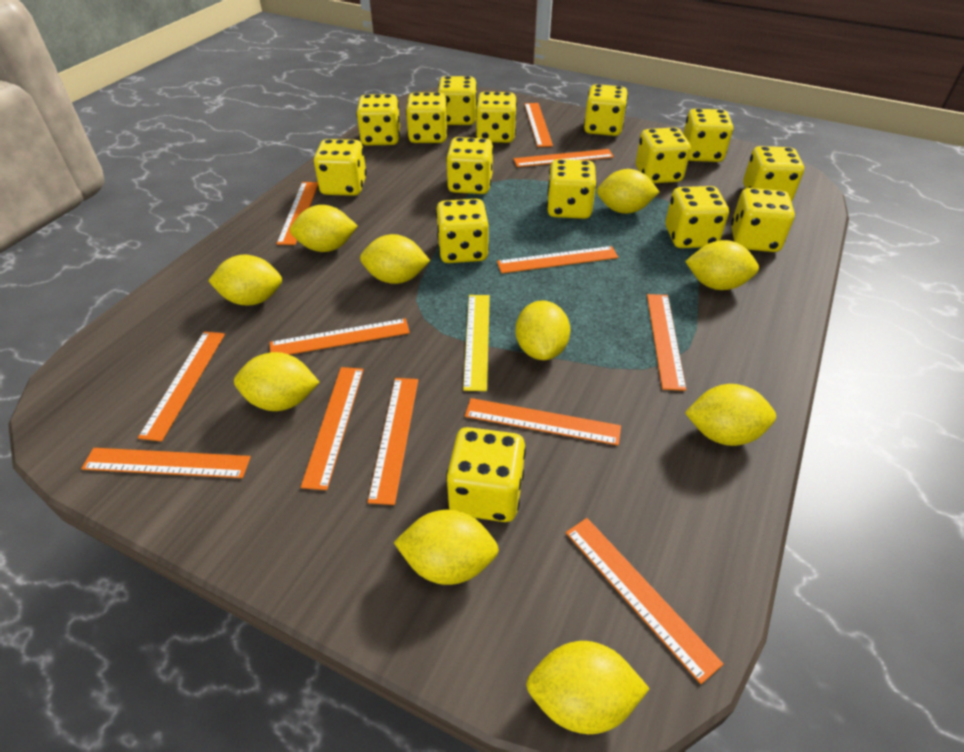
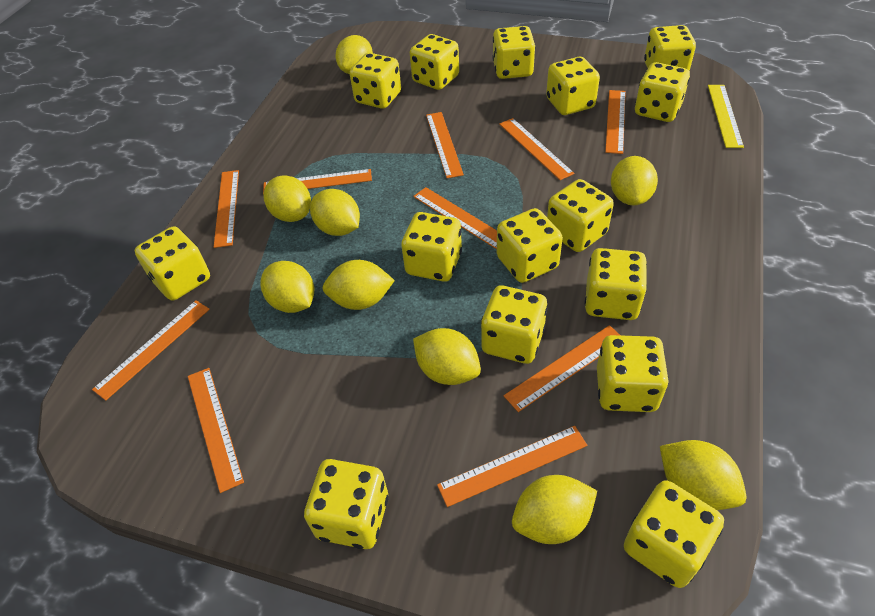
orange ruler: 12 -> 10
yellow lemon: 10 -> 9

